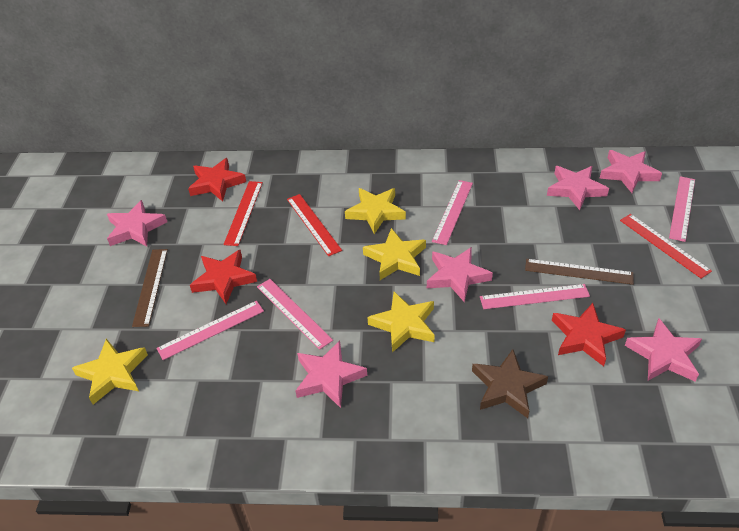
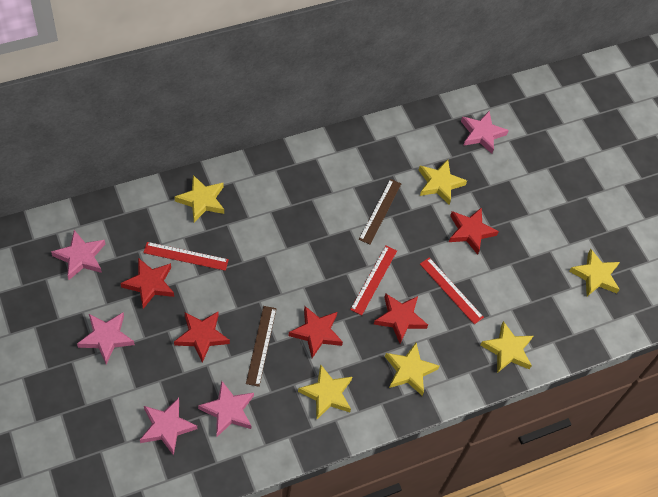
brown star: 1 -> 0
pink ruler: 5 -> 0
pink star: 6 -> 5
red star: 3 -> 5
yellow star: 4 -> 6

